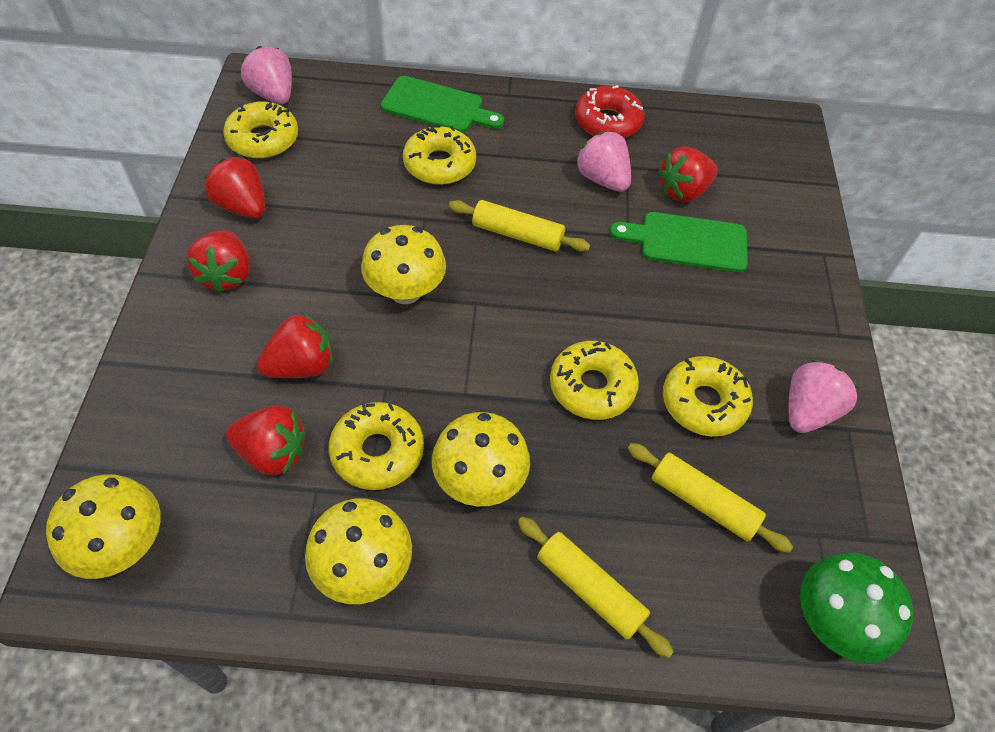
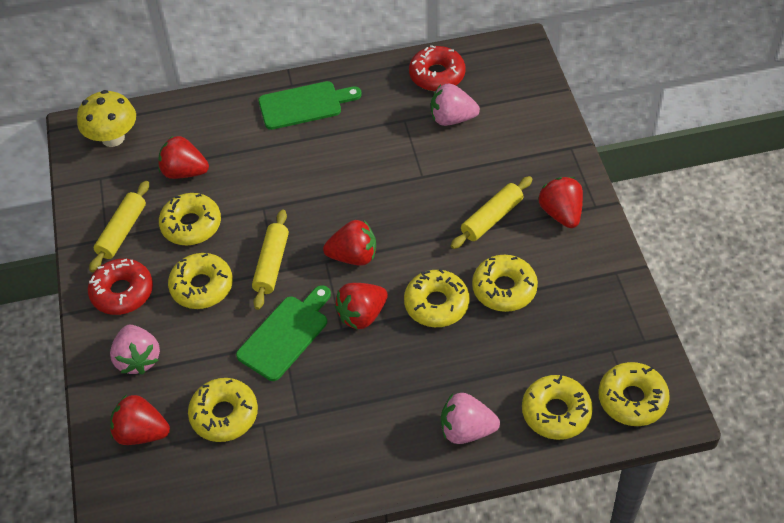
green mushroom: 1 -> 0
red donut: 1 -> 2
yellow donut: 5 -> 7
yellow mushroom: 4 -> 1

